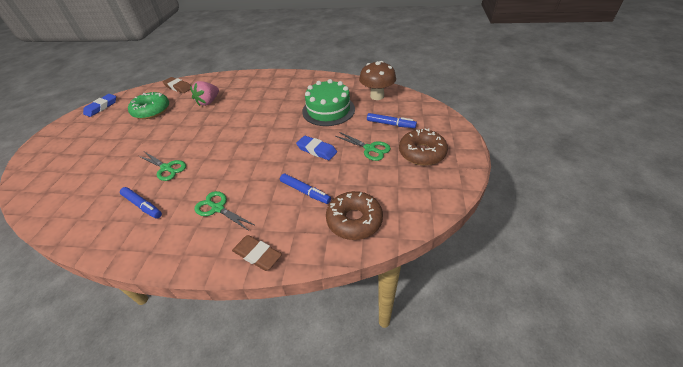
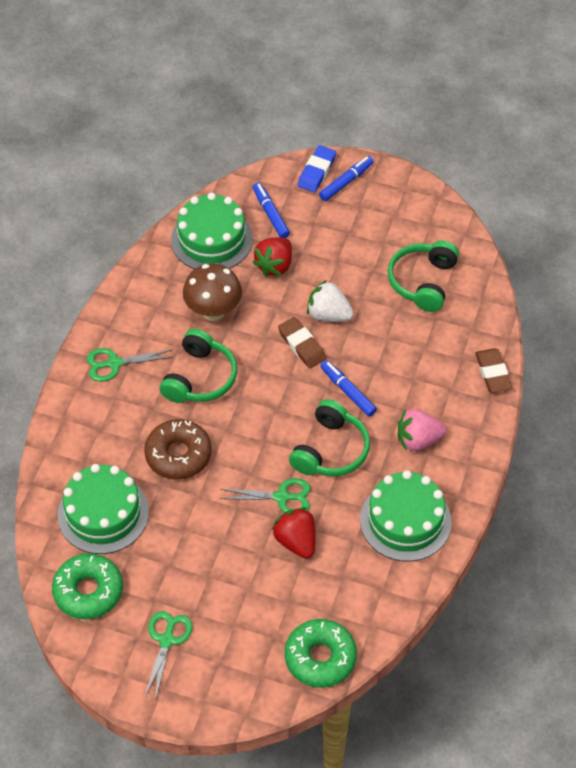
blue eraser: 2 -> 1
brown donut: 2 -> 1
green cake: 1 -> 3
green donut: 1 -> 2
green headphones: 0 -> 3
red strawberry: 0 -> 2
white strawberry: 0 -> 1

